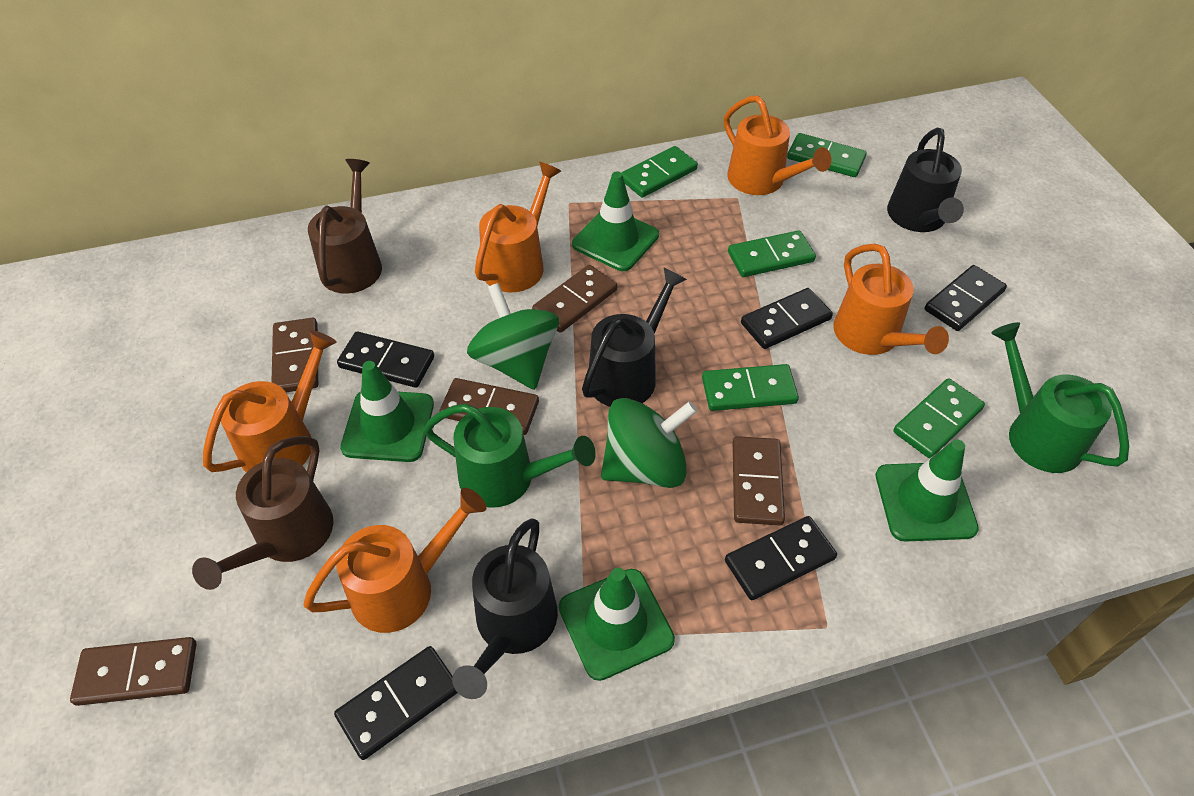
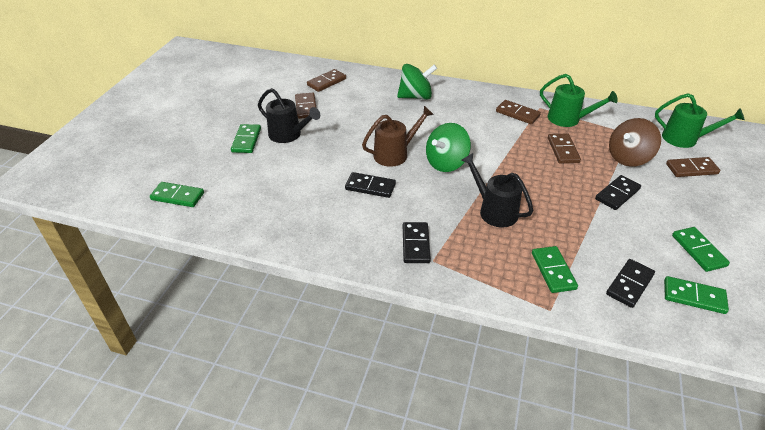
black domino: 5 -> 4
black watering can: 3 -> 2
brown spinning top: 0 -> 1
brown watering can: 2 -> 1
green traffic cone: 4 -> 0
orange watering can: 5 -> 0

